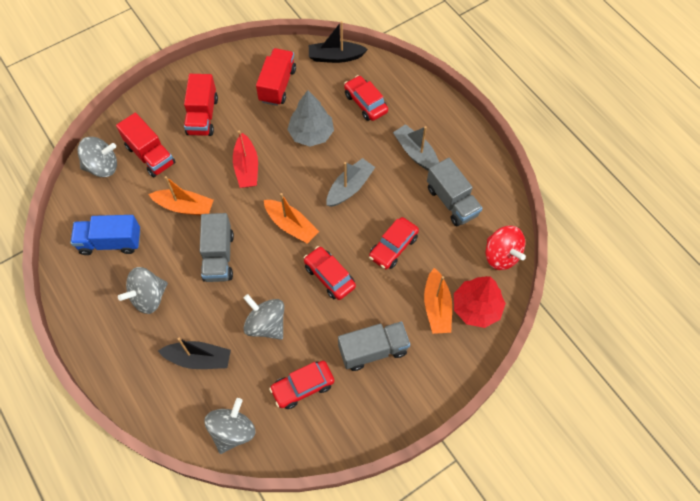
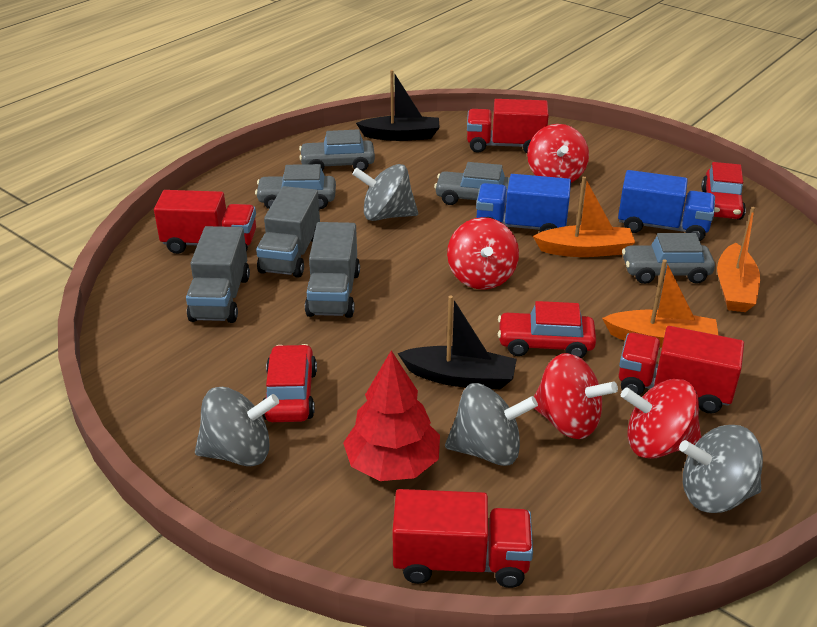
blue truck: 1 -> 2
grey boat: 2 -> 0
grey car: 0 -> 4
grey tree: 1 -> 0
red boat: 1 -> 0
red car: 4 -> 3
red spinning top: 1 -> 4
red truck: 3 -> 4

